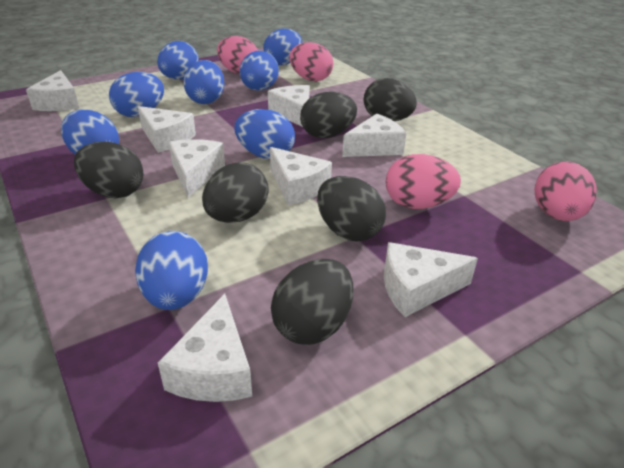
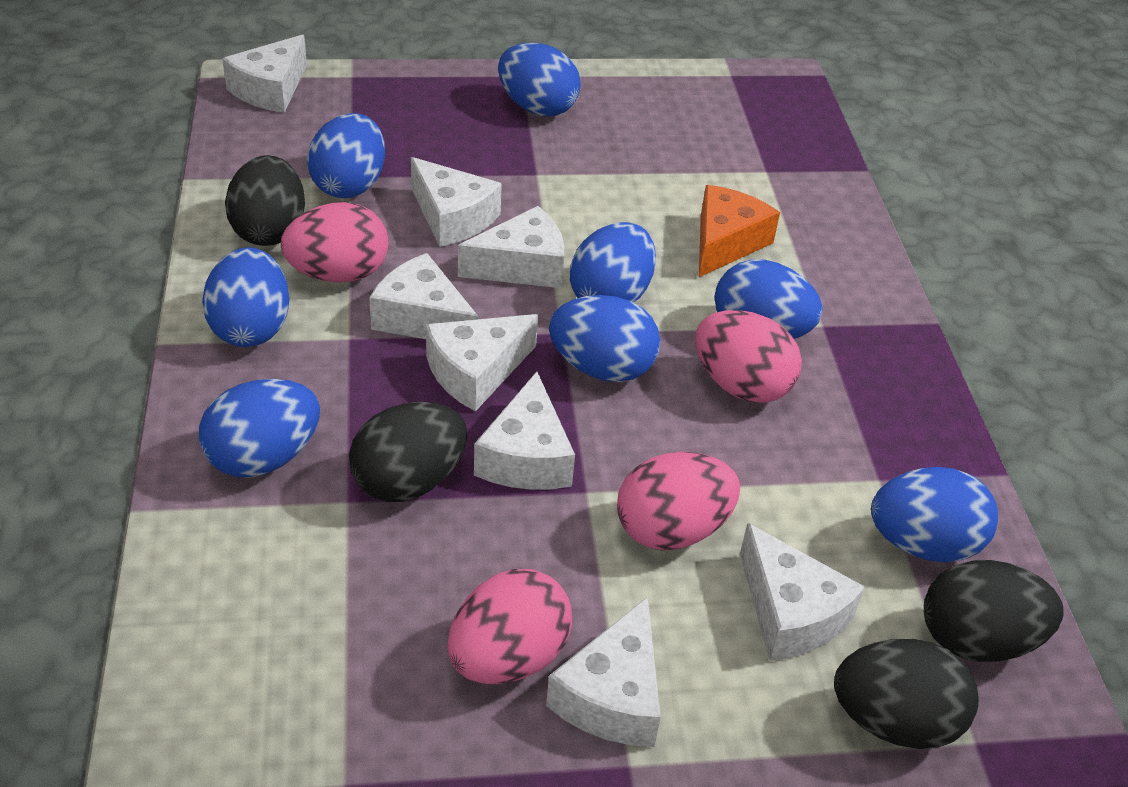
black egg: 6 -> 4
orange cheese: 0 -> 1

